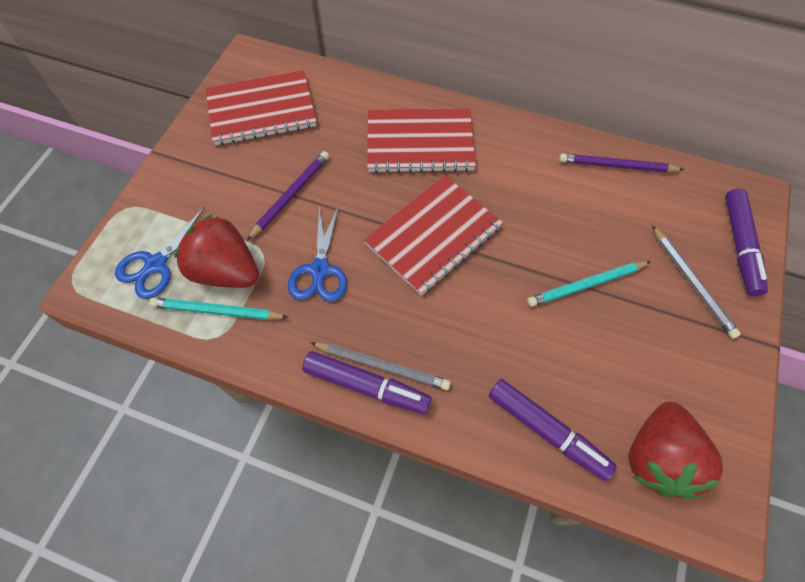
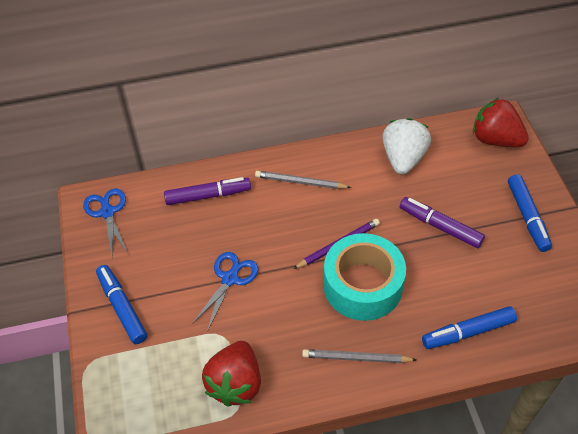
blue marker: 0 -> 3
purple marker: 3 -> 2
purple pencil: 2 -> 1
red notebook: 3 -> 0
turquoise pencil: 2 -> 0
turquoise tape: 0 -> 1
white strawberry: 0 -> 1

